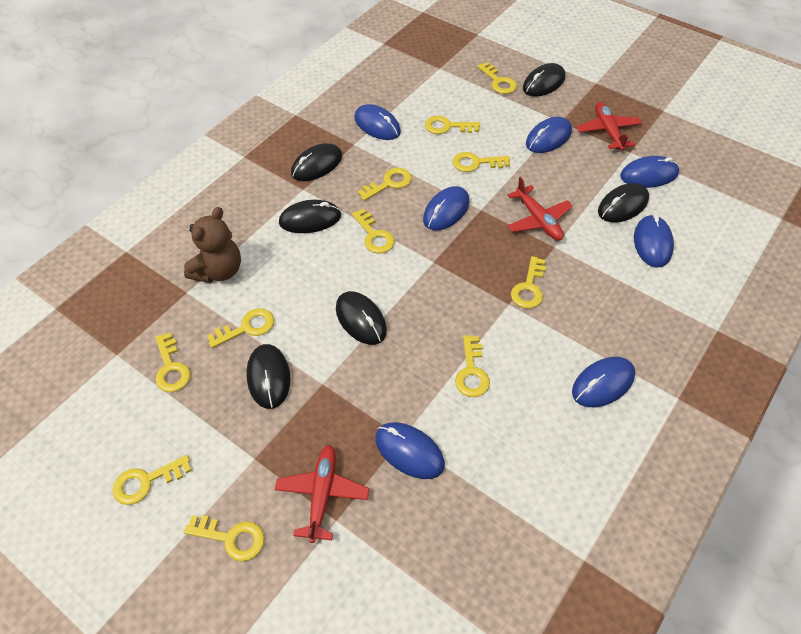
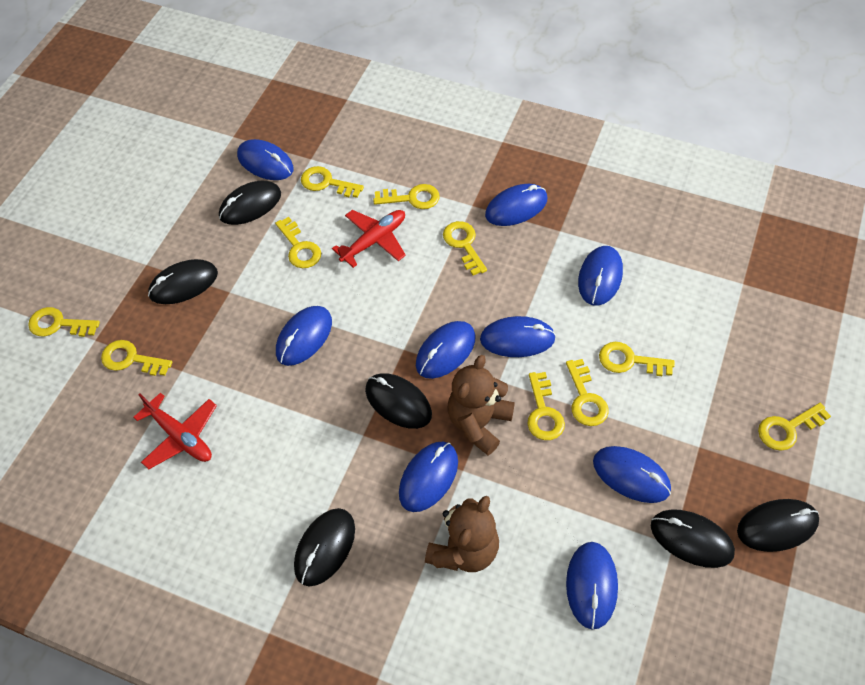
blue mouse: 7 -> 9
brown teddy bear: 1 -> 2
red plane: 3 -> 2
yellow key: 11 -> 10

